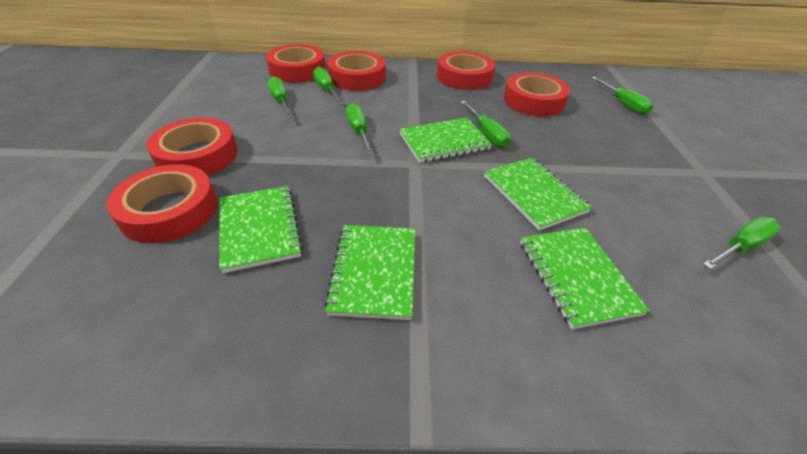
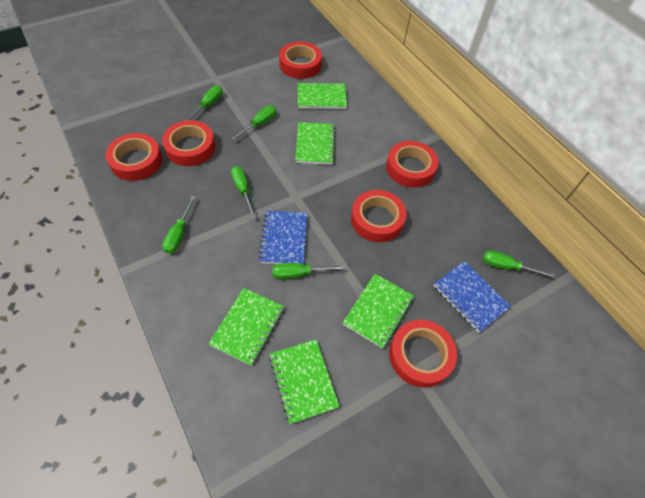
blue notebook: 0 -> 2

